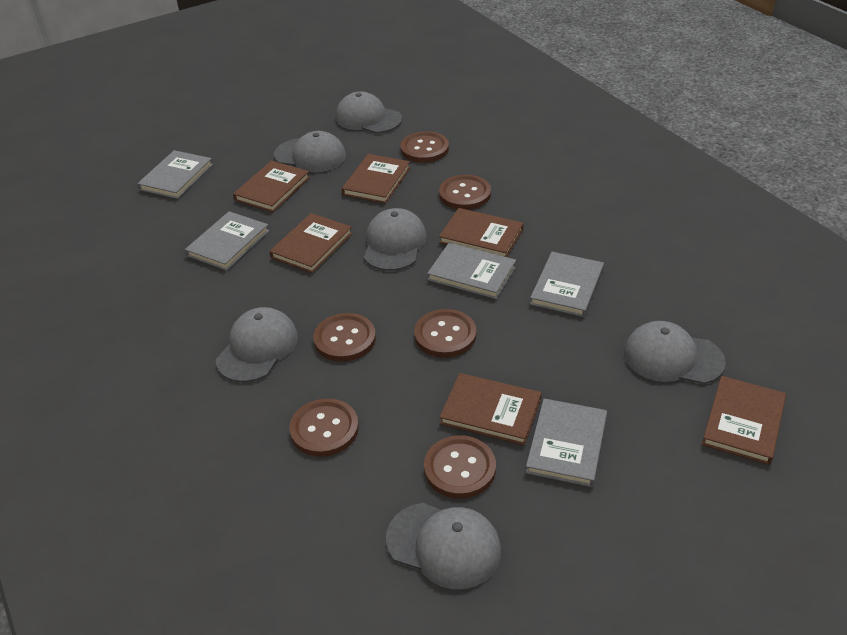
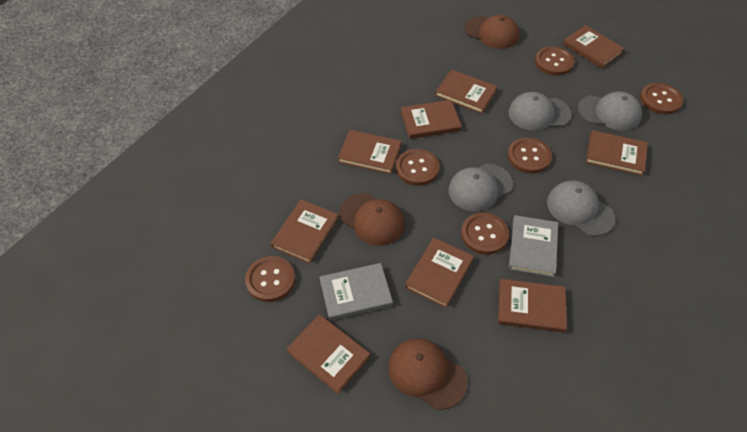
brown book: 6 -> 9
brown cap: 0 -> 3
grey book: 5 -> 2
grey cap: 6 -> 4

